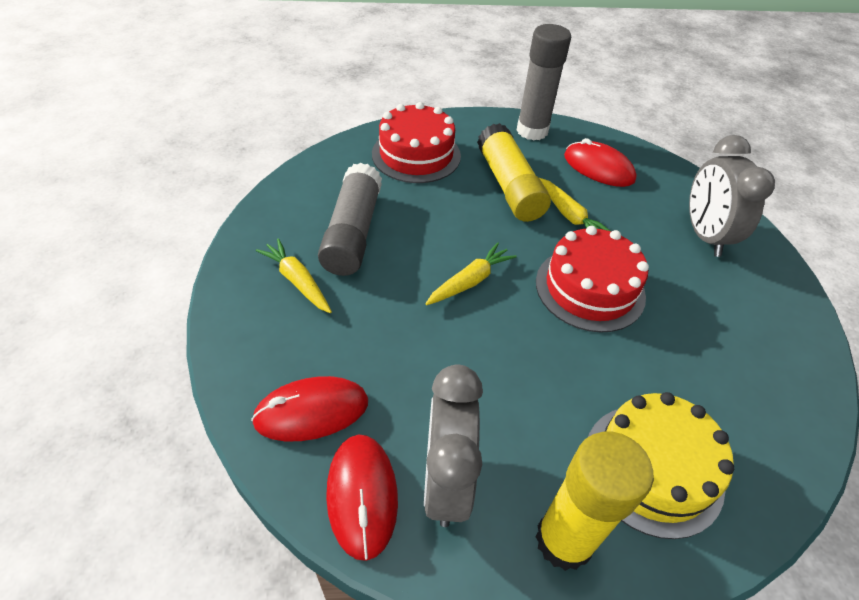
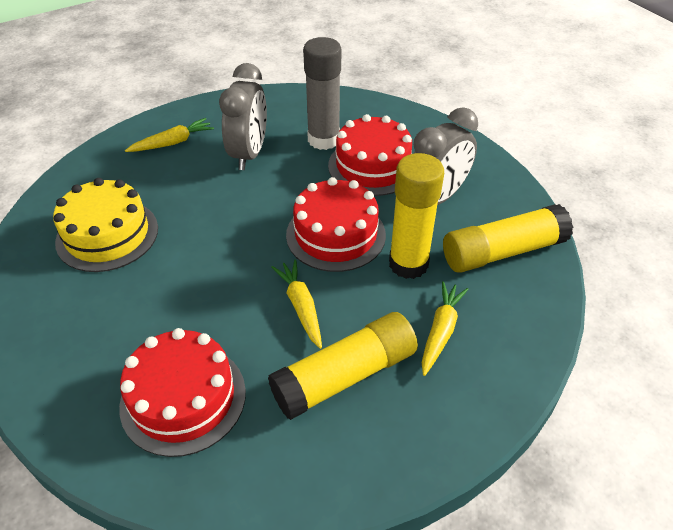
grey glue stick: 2 -> 1
red cake: 2 -> 3
red mouse: 3 -> 0
yellow glue stick: 2 -> 3

